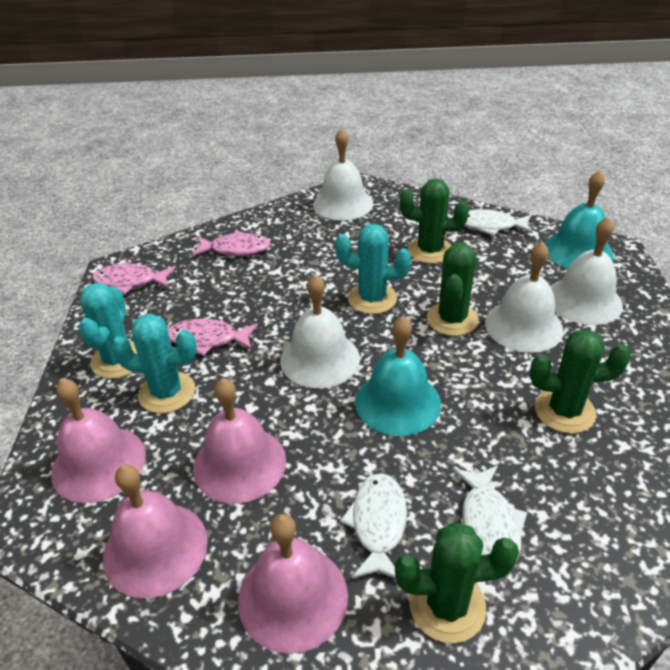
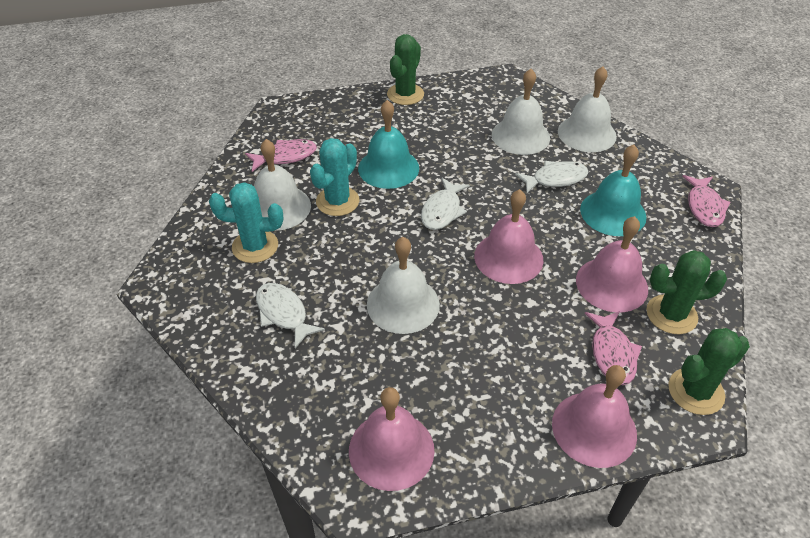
green cactus: 4 -> 3
turquoise cactus: 3 -> 2

